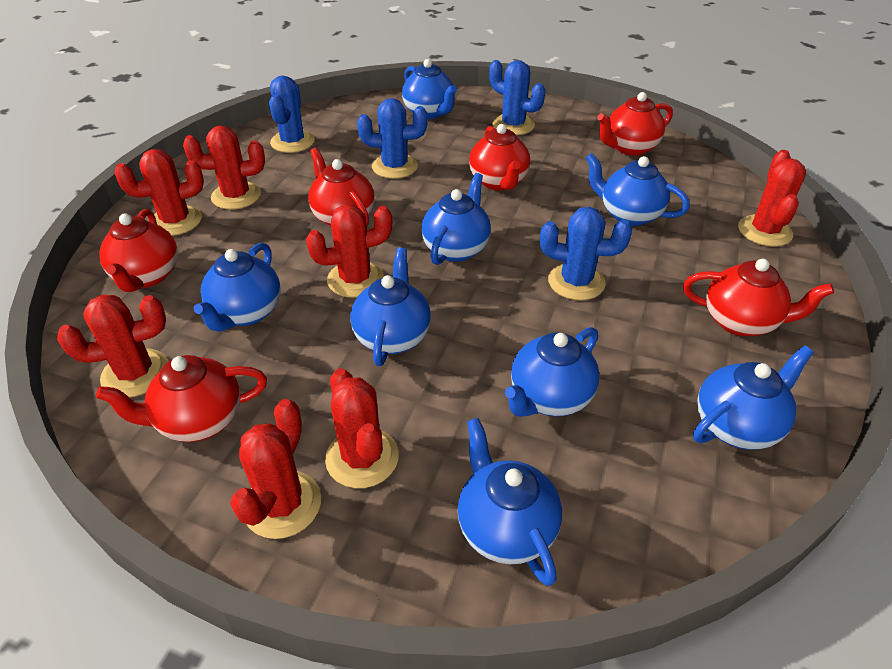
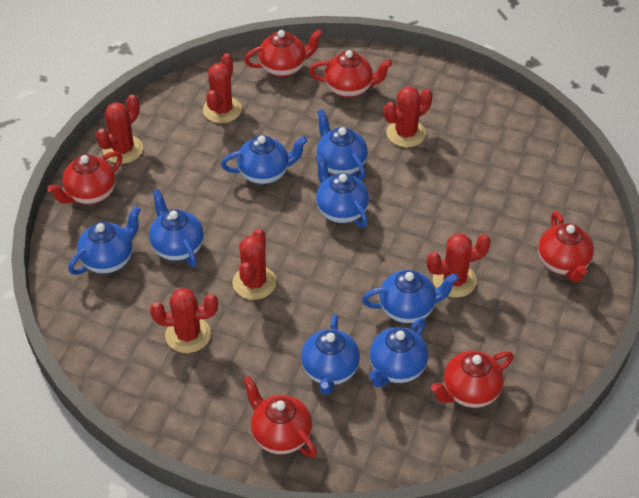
blue cactus: 4 -> 0
red cactus: 7 -> 6

